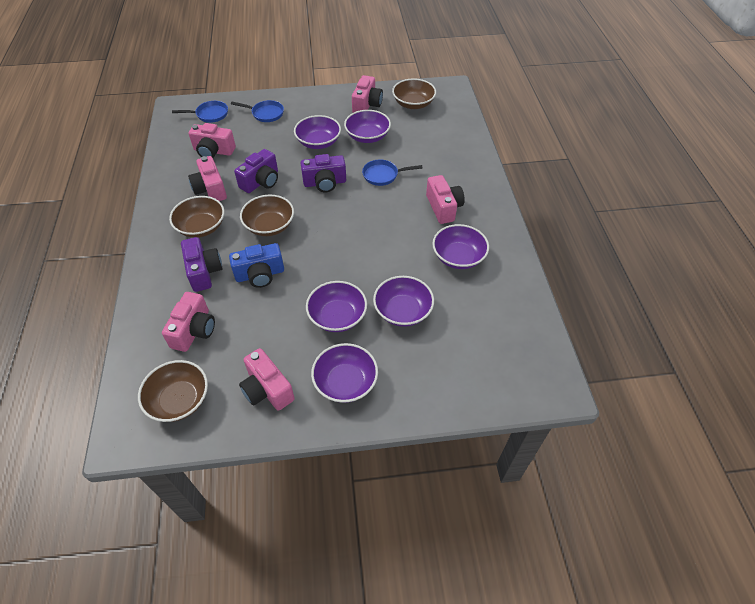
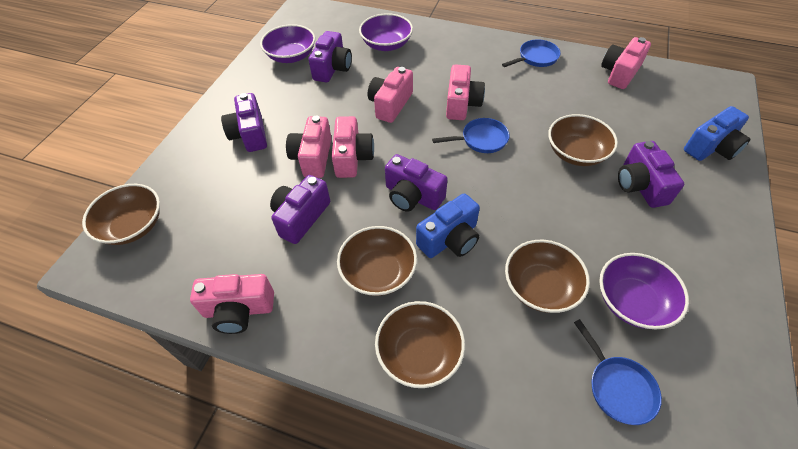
blue camera: 1 -> 2
brown bowl: 4 -> 5
purple bowl: 6 -> 3
purple camera: 3 -> 5

